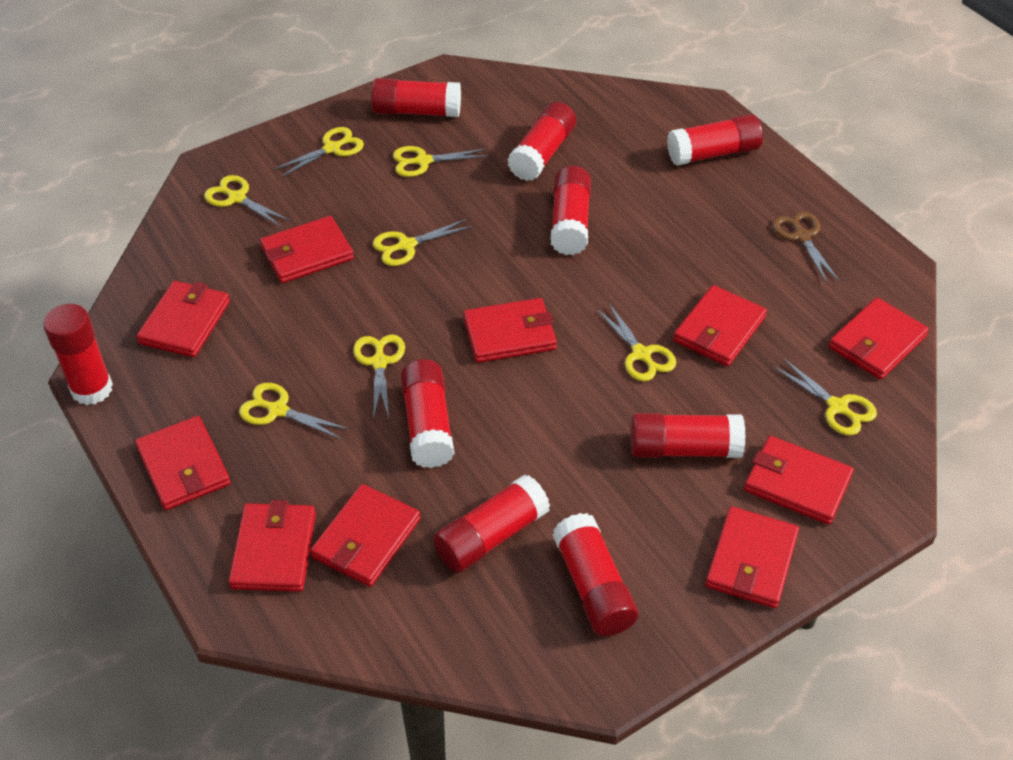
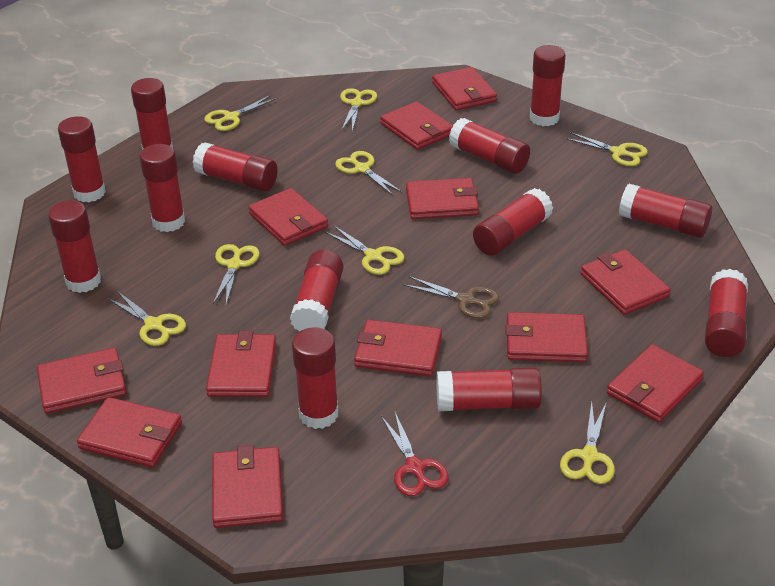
red glue stick: 9 -> 13
red scissors: 0 -> 1
red wallet: 10 -> 12

